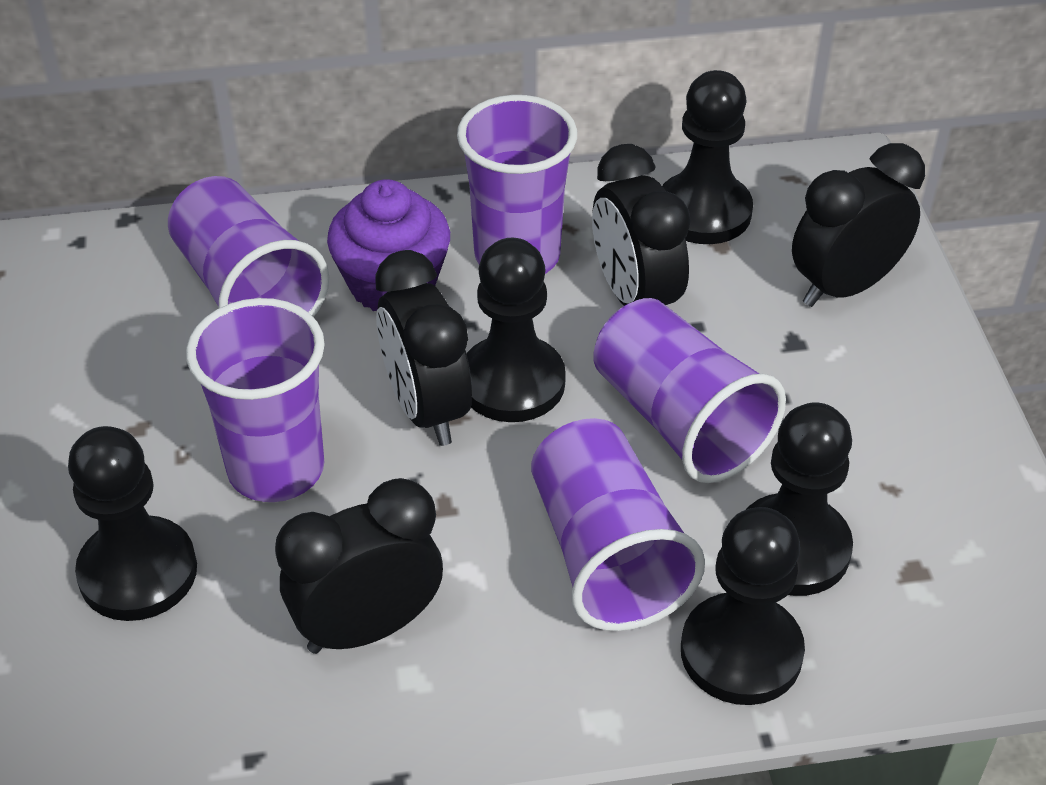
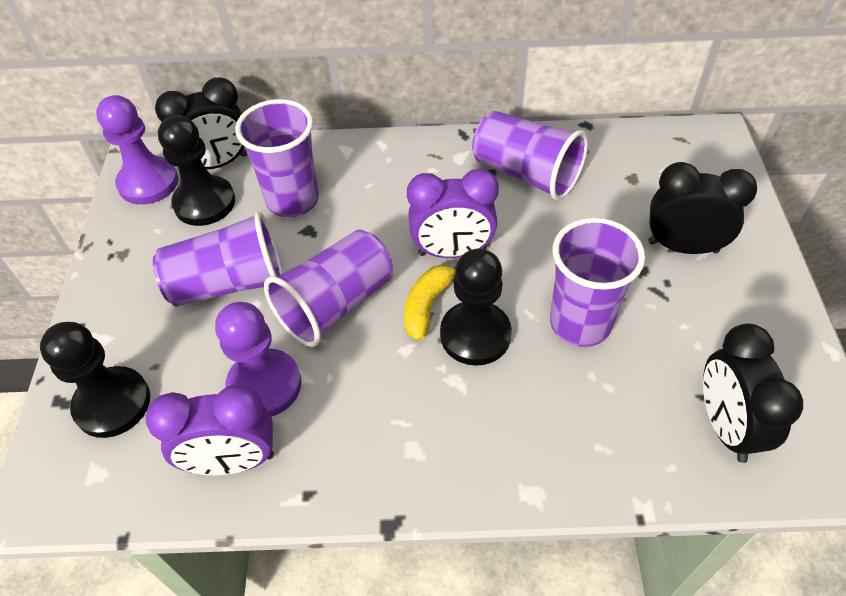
black clock: 4 -> 3
black pawn: 5 -> 3
purple clock: 0 -> 2
purple cupcake: 1 -> 0
purple pawn: 0 -> 2
yellow banana: 0 -> 1

